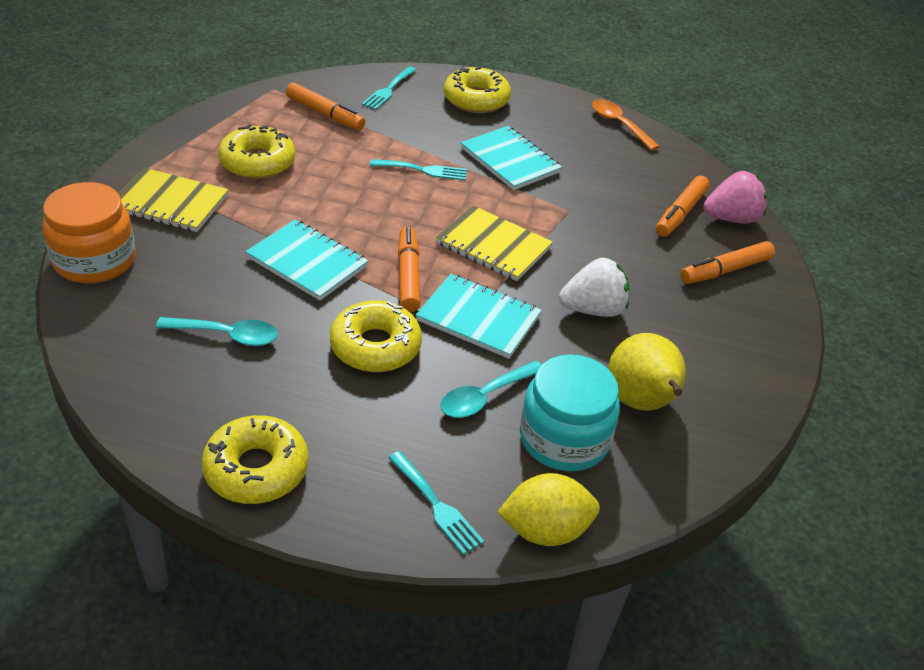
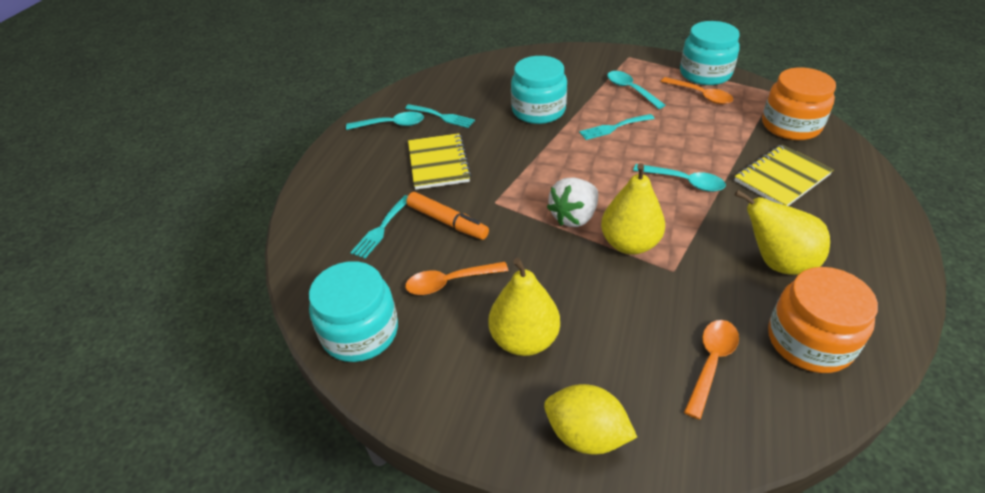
orange jar: 1 -> 2
orange marker: 4 -> 1
orange spoon: 1 -> 3
pink strawberry: 1 -> 0
turquoise jar: 1 -> 3
turquoise notebook: 3 -> 0
turquoise spoon: 2 -> 3
yellow donut: 4 -> 0
yellow pear: 1 -> 3

